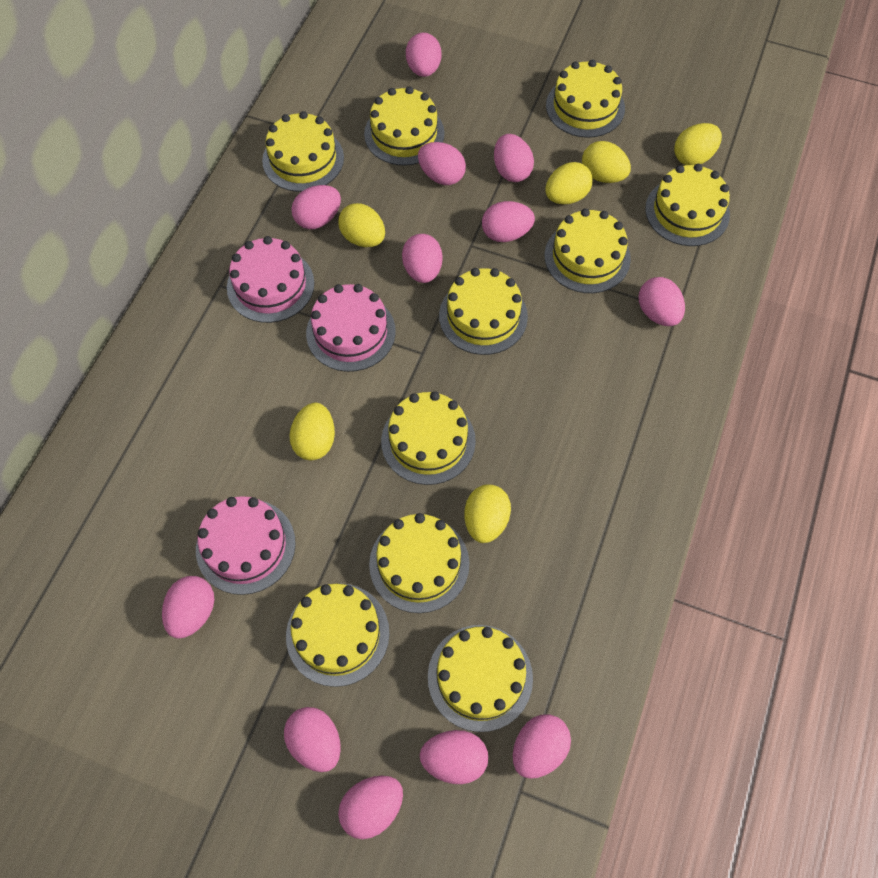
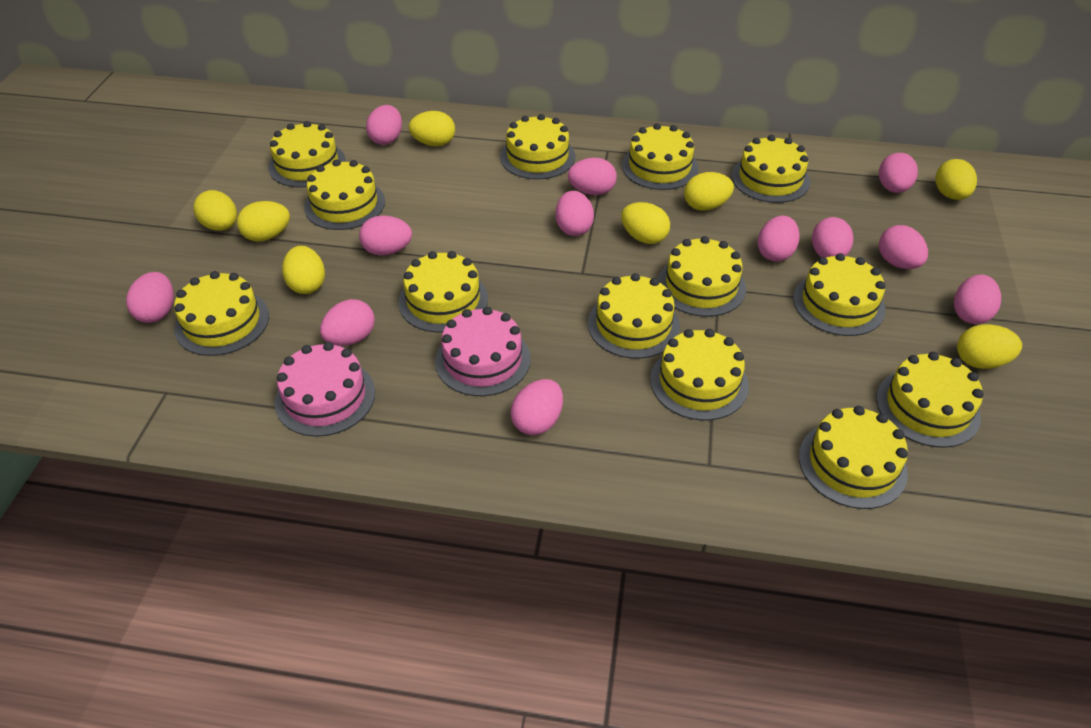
pink cake: 3 -> 2
yellow cake: 10 -> 13
yellow egg: 6 -> 8

